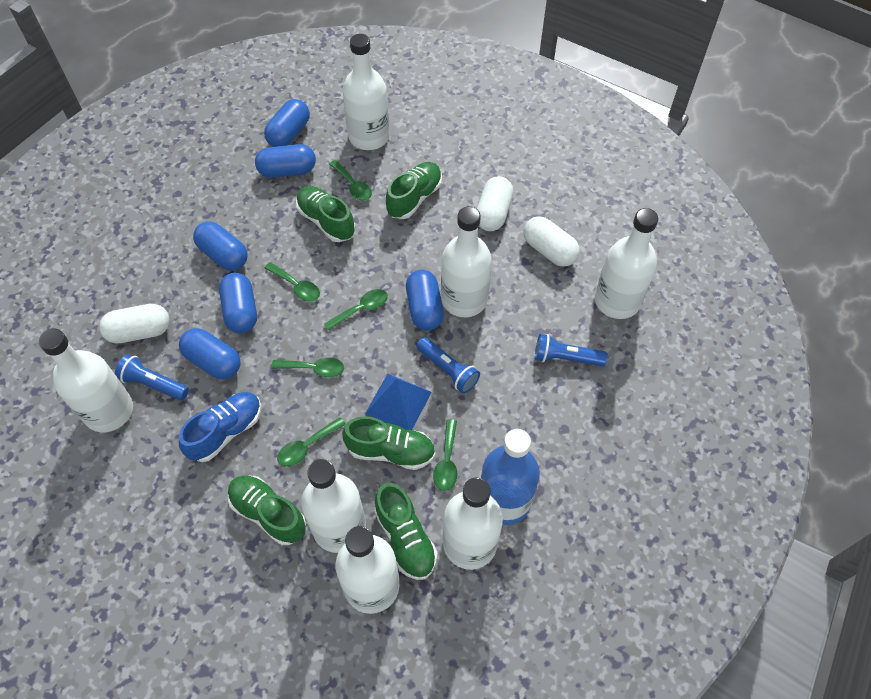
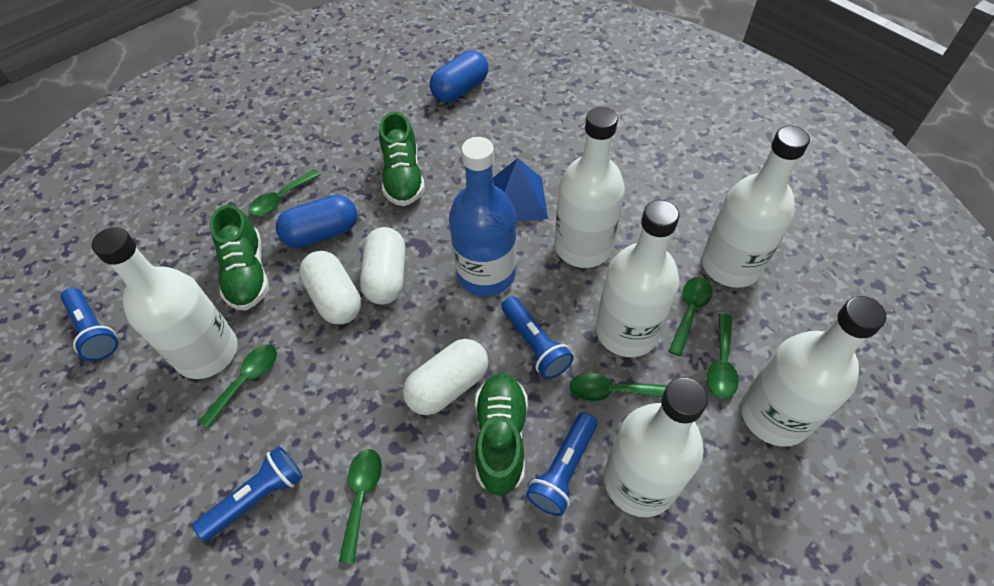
blue capsule: 6 -> 2
blue flashlight: 3 -> 4
blue shoe: 1 -> 0
green shoe: 5 -> 3
white bottle: 7 -> 6

